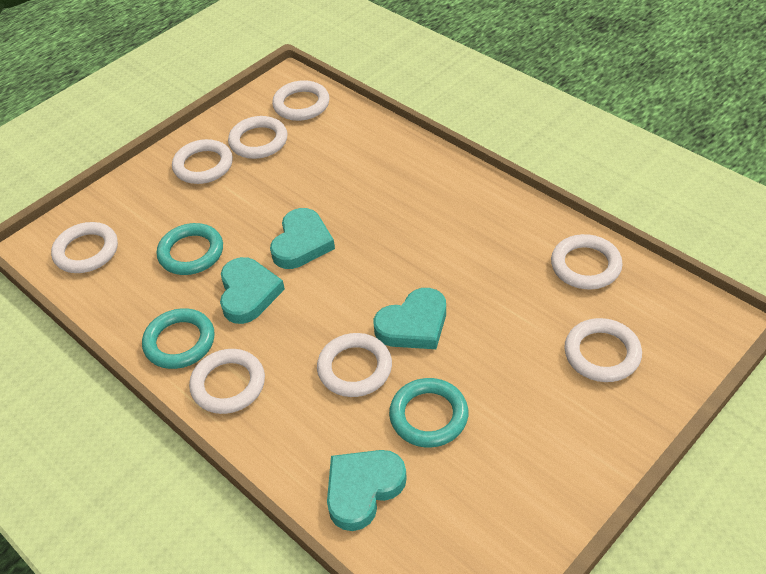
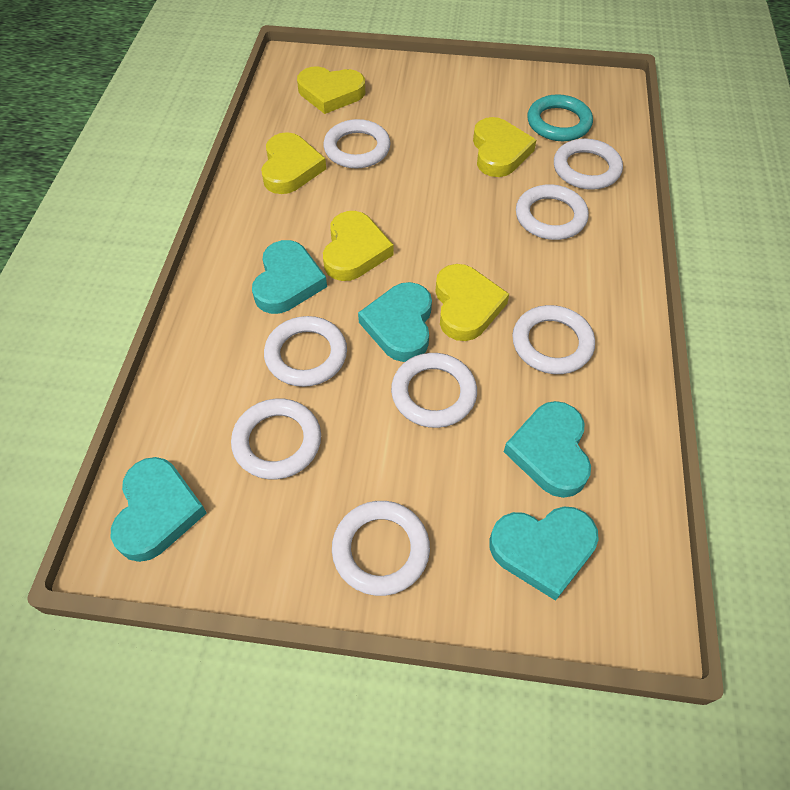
turquoise heart: 4 -> 5
turquoise ring: 3 -> 1
yellow heart: 0 -> 5

